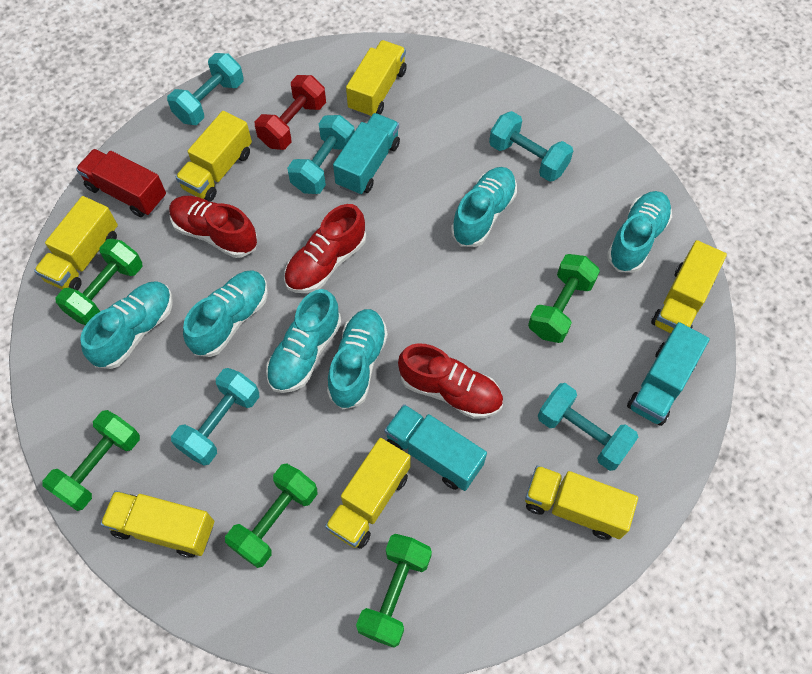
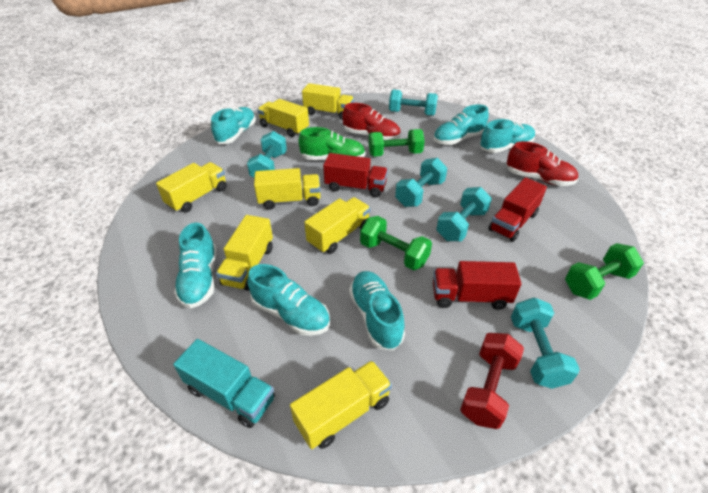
green dumbbell: 5 -> 3
green shoe: 0 -> 1
red shoe: 3 -> 2
red truck: 1 -> 3
turquoise truck: 3 -> 1

